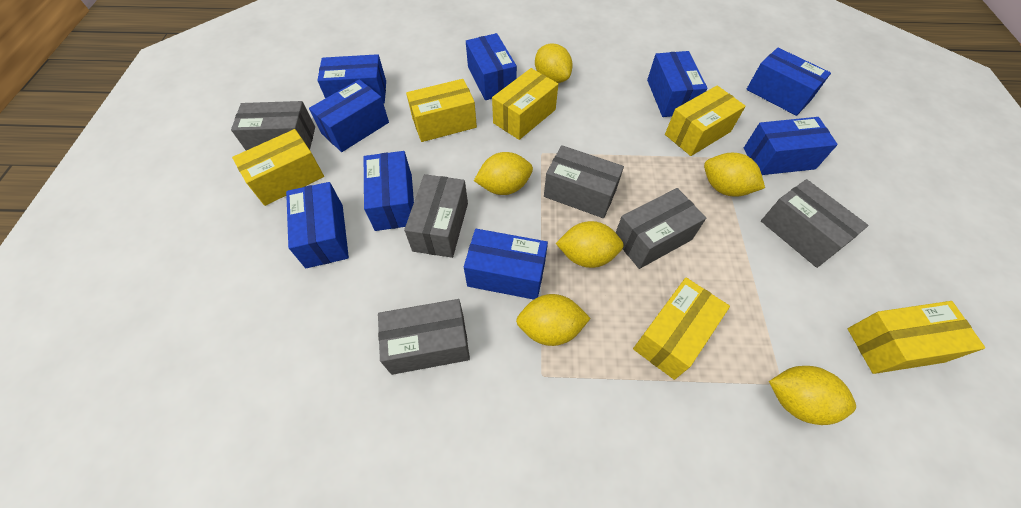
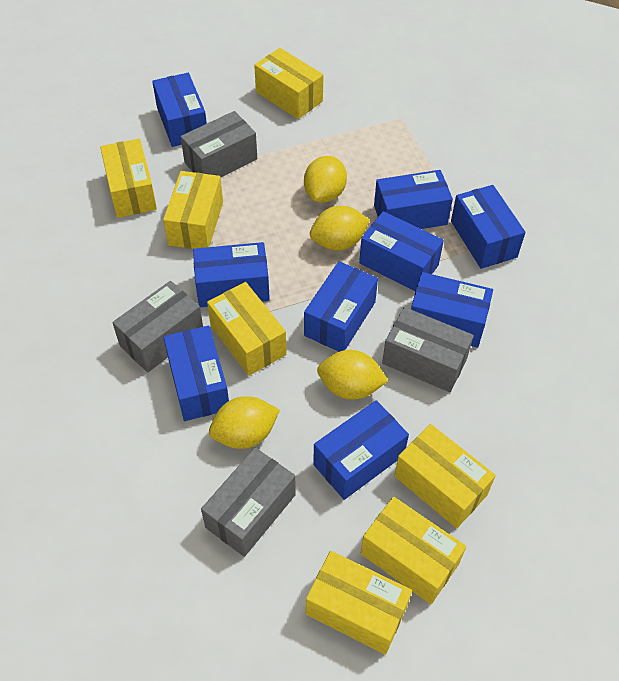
grey box: 6 -> 4
yellow box: 6 -> 7
yellow lemon: 6 -> 4

